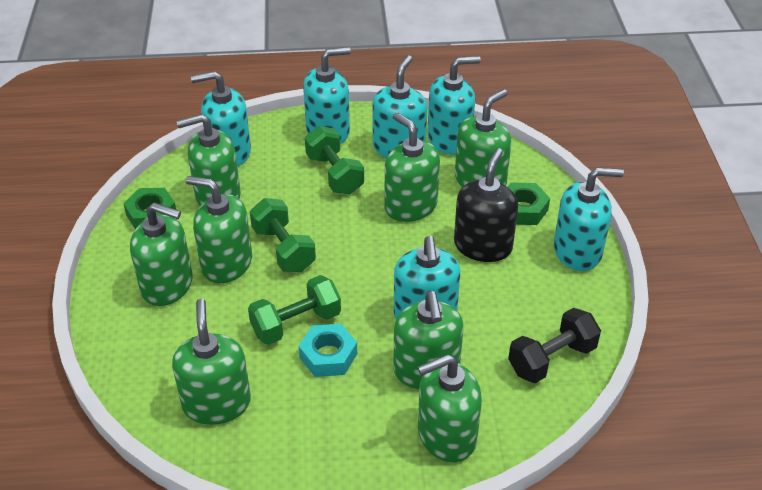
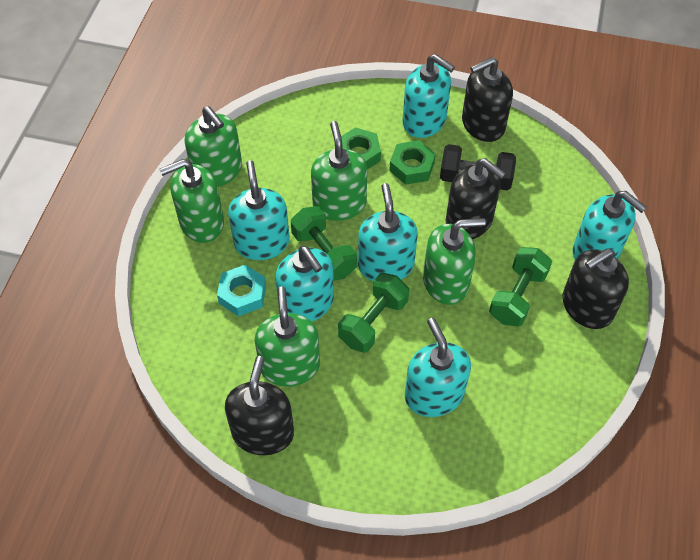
black soap dispenser: 1 -> 4
green soap dispenser: 8 -> 5

